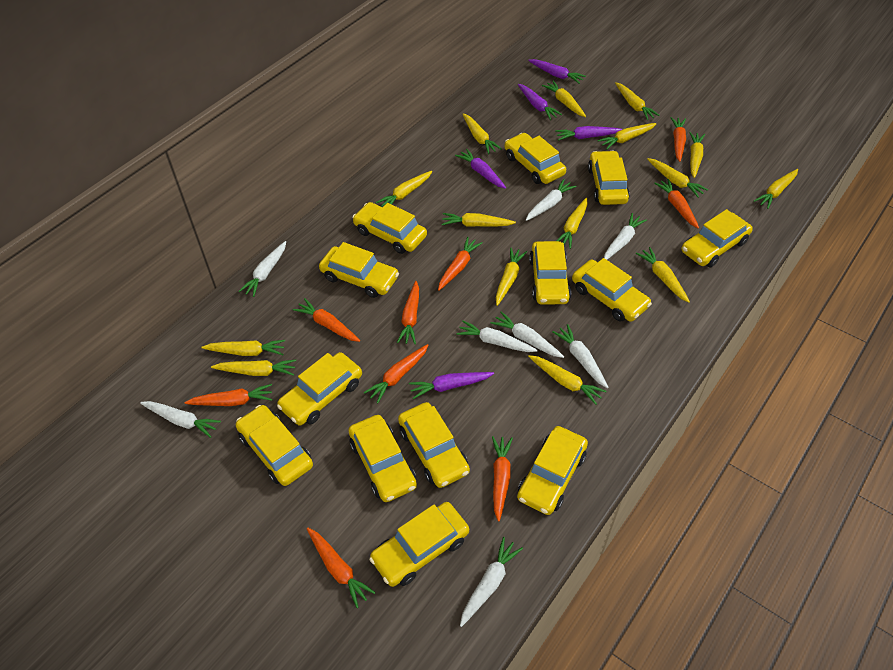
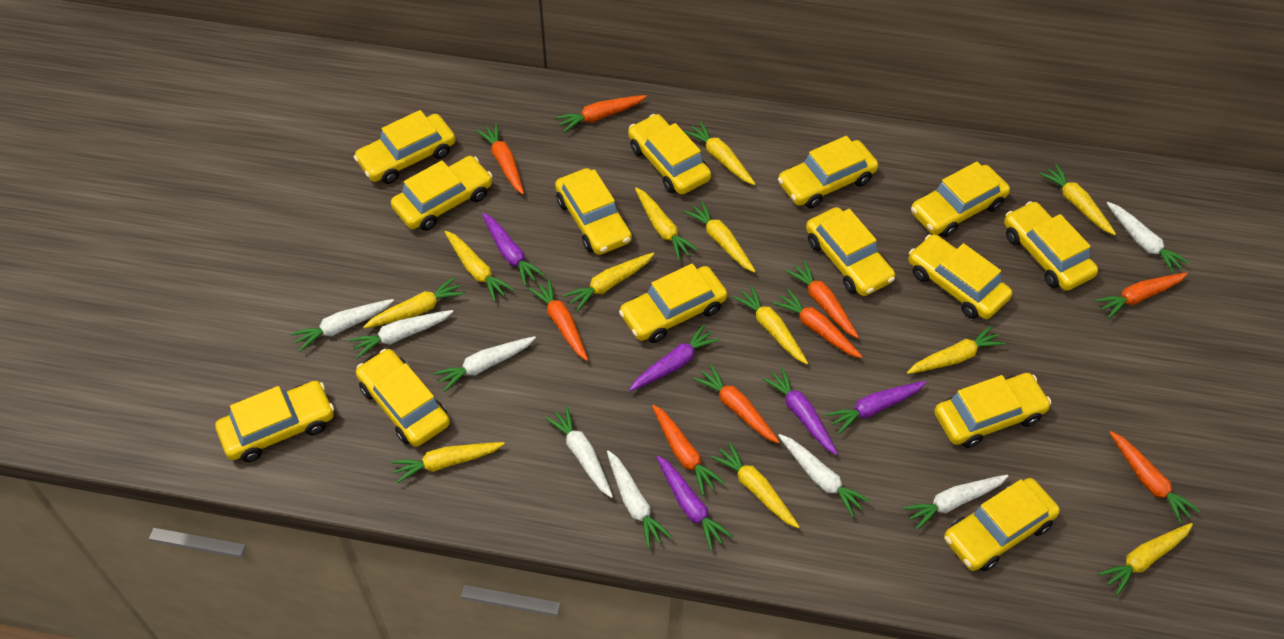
yellow car: 13 -> 14
yellow carrot: 15 -> 12

